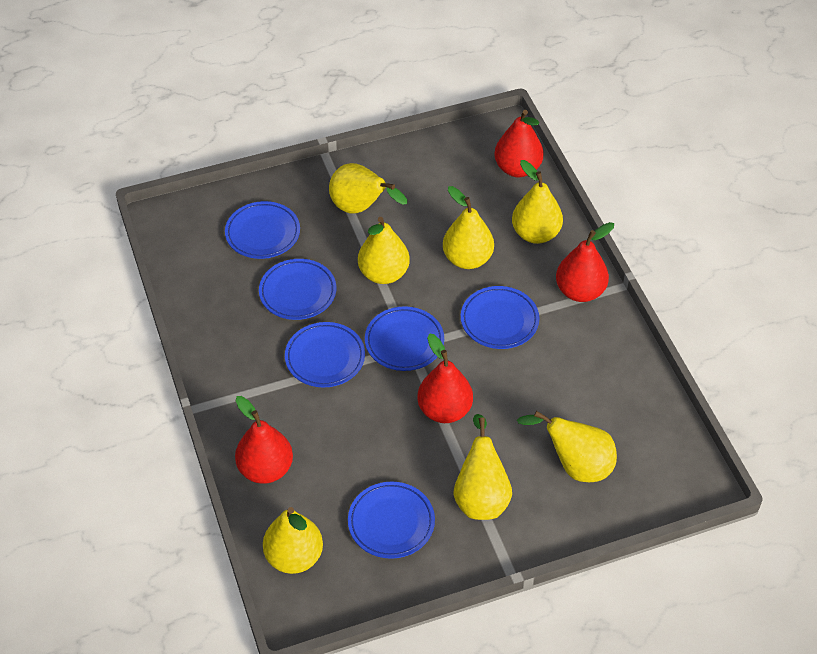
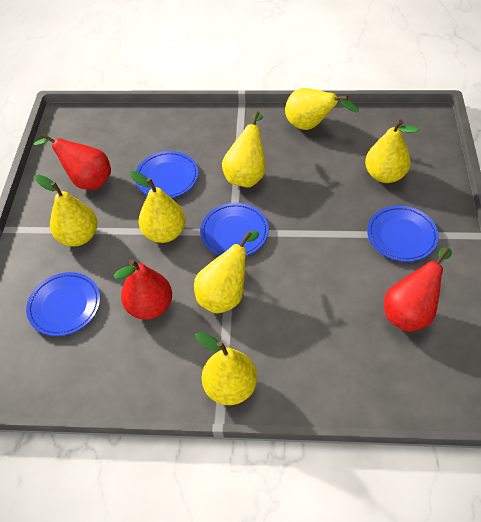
blue plate: 6 -> 4
red pear: 4 -> 3

